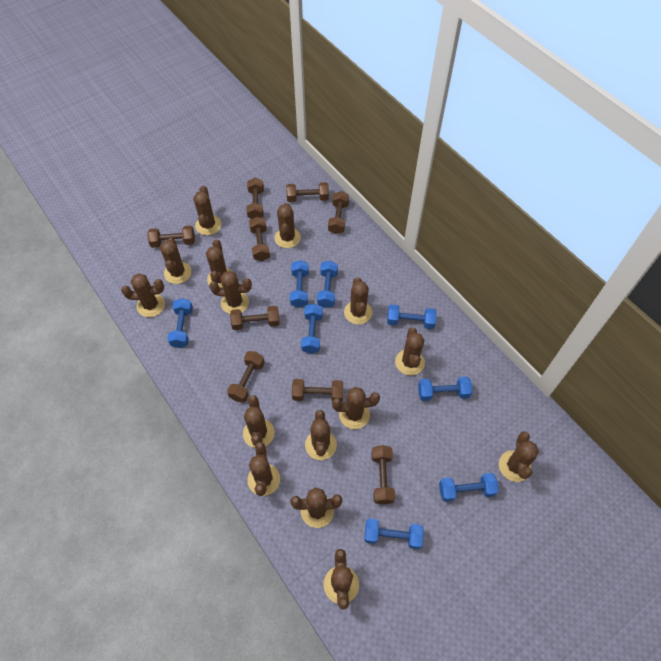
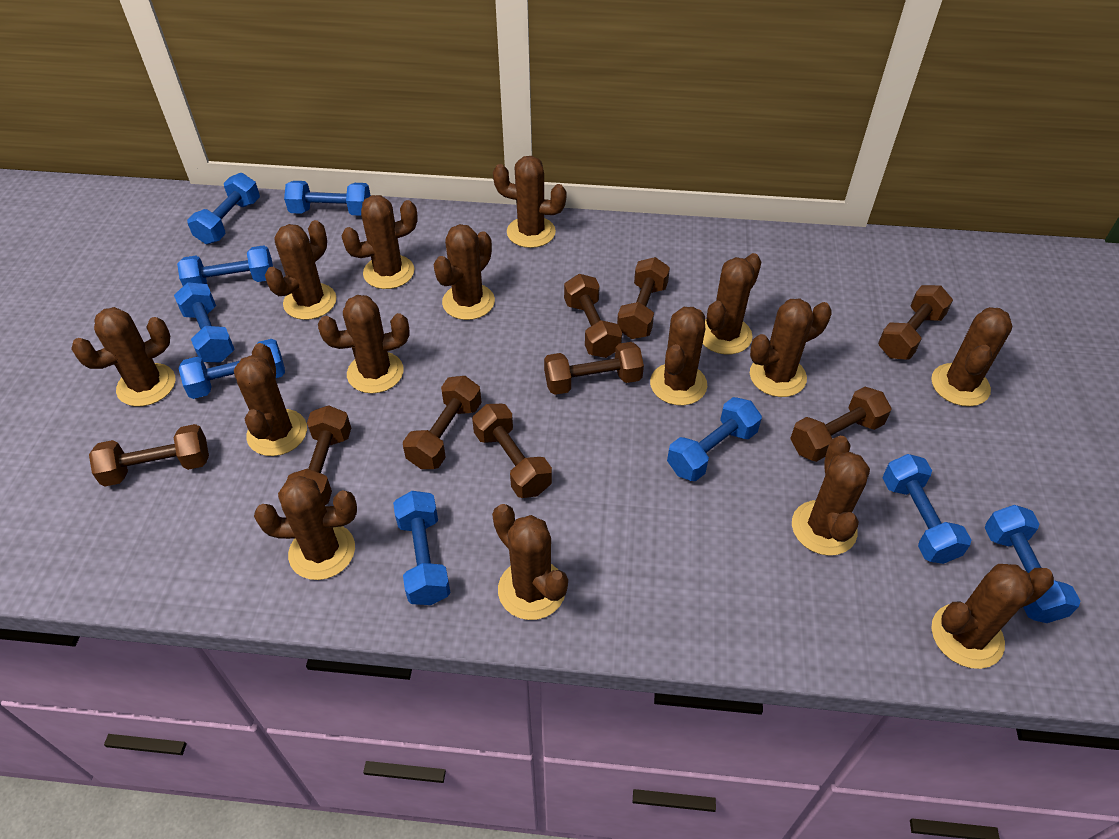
blue dumbbell: 8 -> 9

